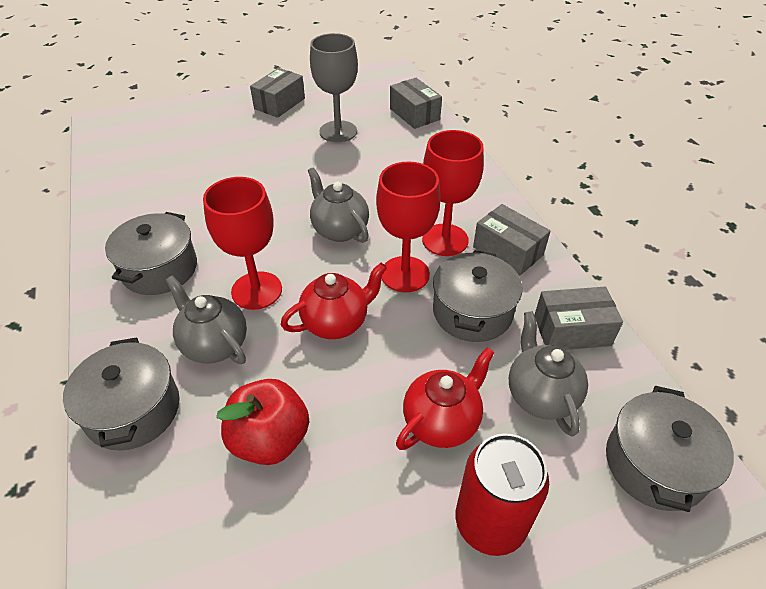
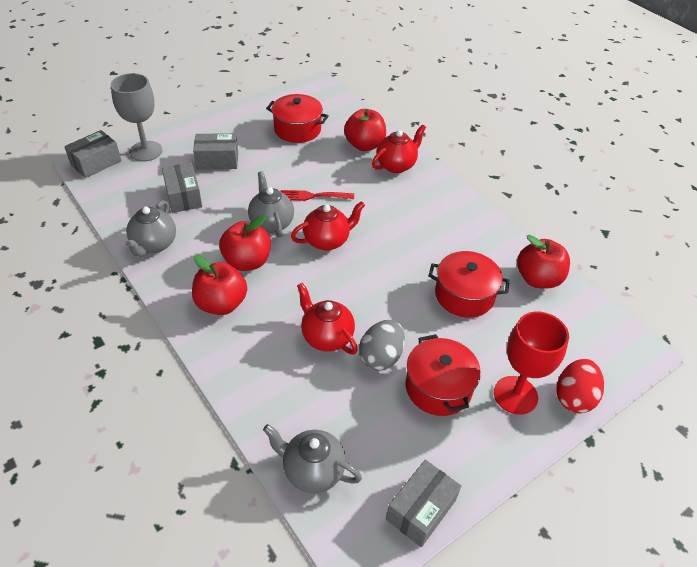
grey egg: 0 -> 1
grey pot: 4 -> 0
red apple: 1 -> 4
red can: 1 -> 0
red egg: 0 -> 1
red fork: 0 -> 1
red goblet: 3 -> 1
red pot: 0 -> 3
red teapot: 2 -> 3

